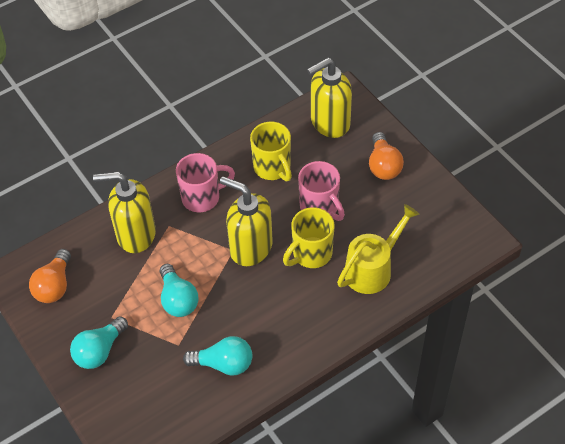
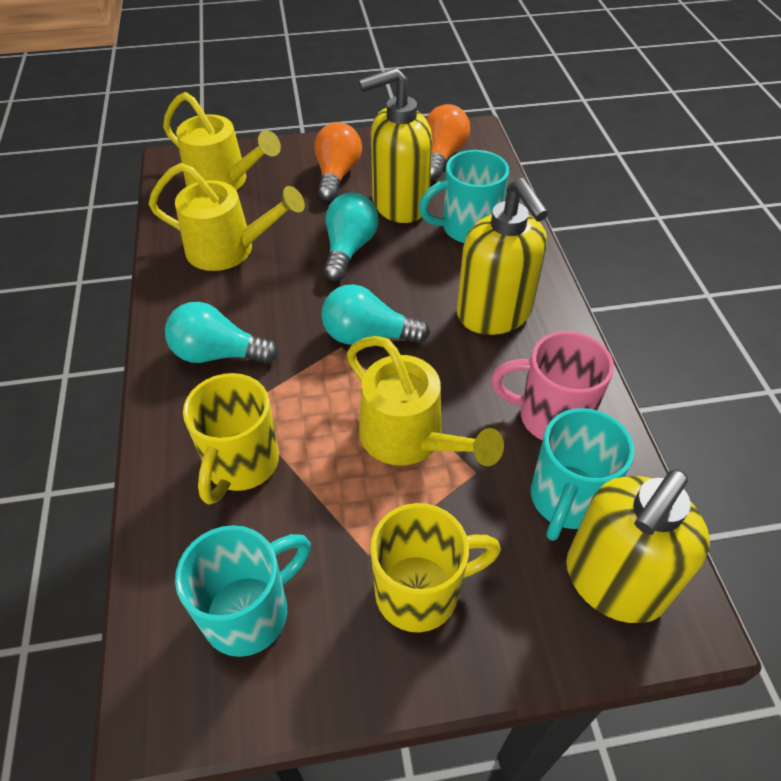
pink mug: 2 -> 1
turquoise mug: 0 -> 3
yellow watering can: 1 -> 3

